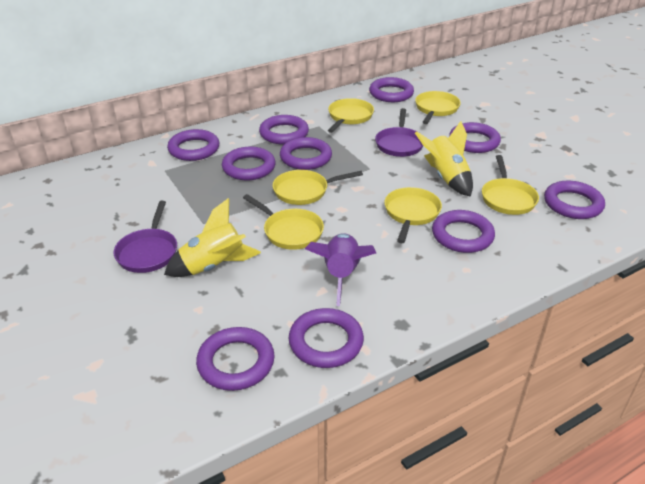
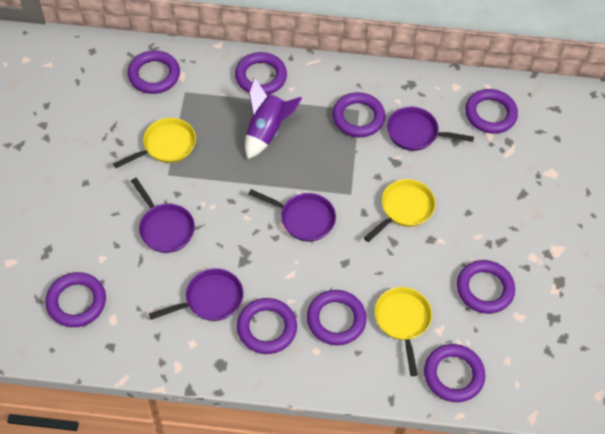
purple pan: 2 -> 4
purple ring: 10 -> 9
yellow pan: 6 -> 3
yellow rocket: 2 -> 0

